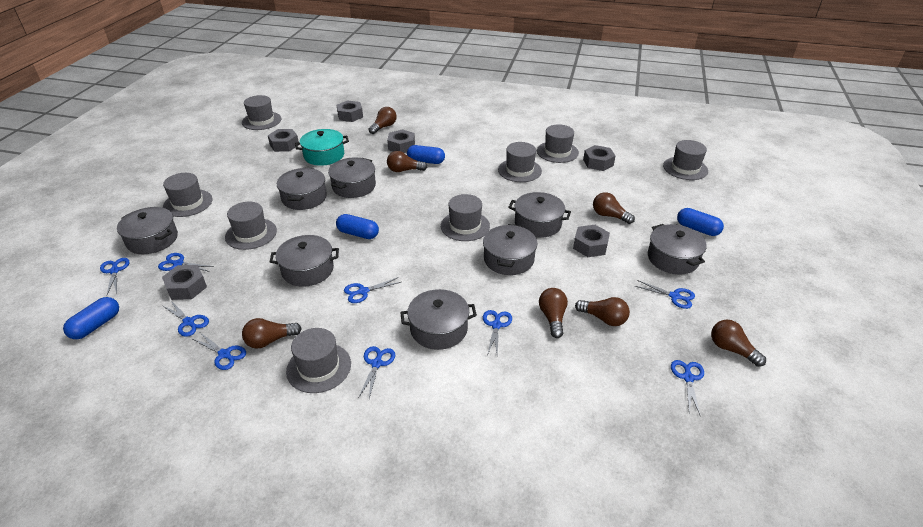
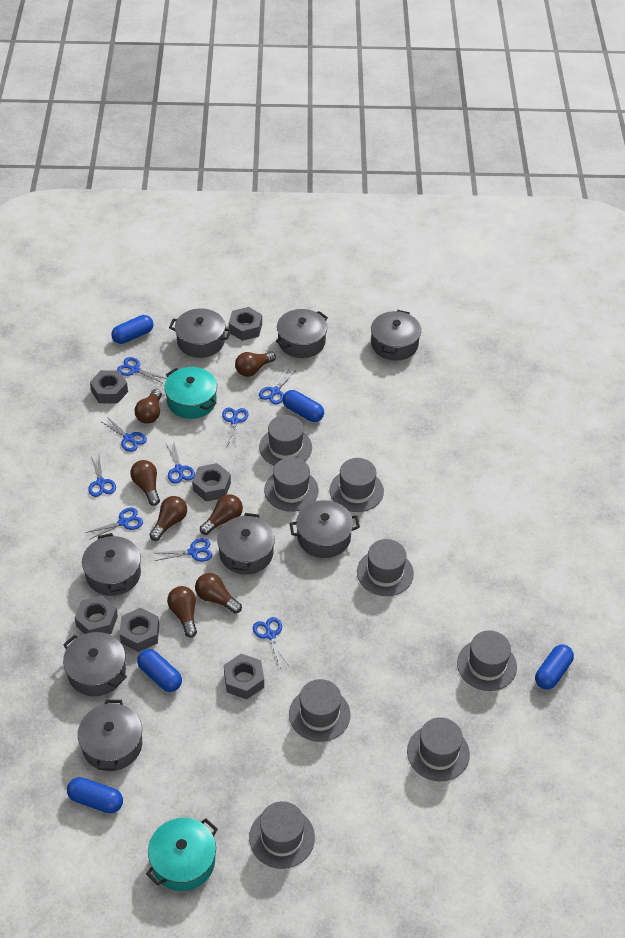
blue capsule: 4 -> 5
turquoise pot: 1 -> 2

